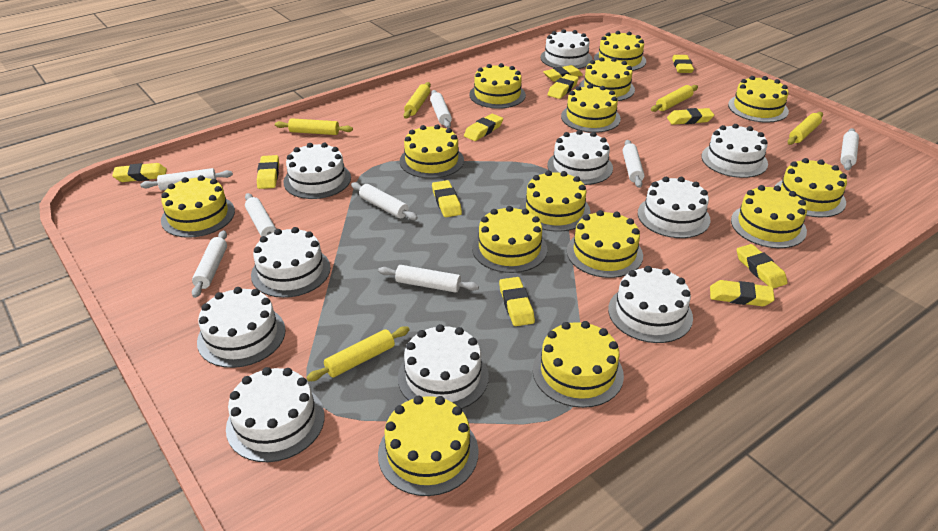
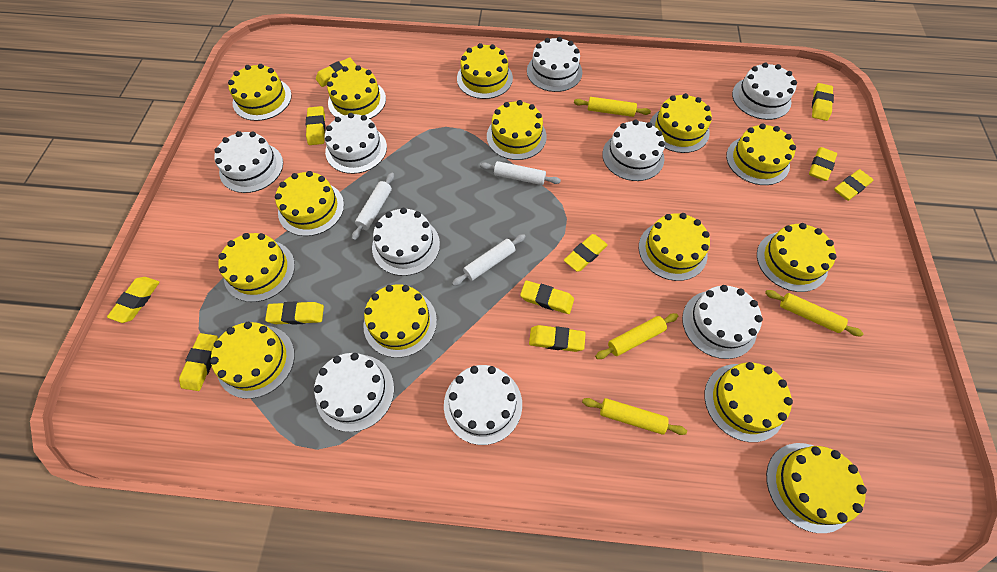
white cake: 10 -> 9
white rolling pin: 8 -> 3
yellow rolling pin: 5 -> 4

